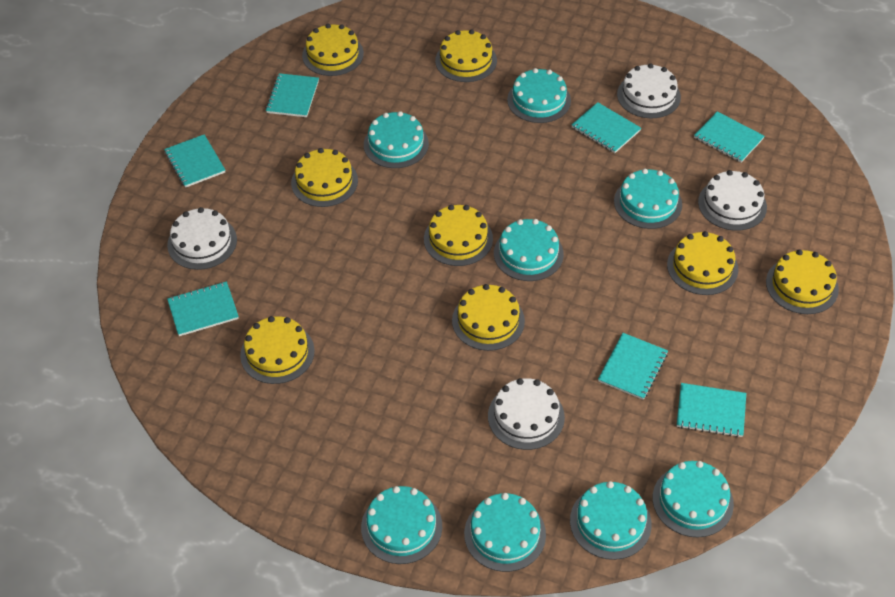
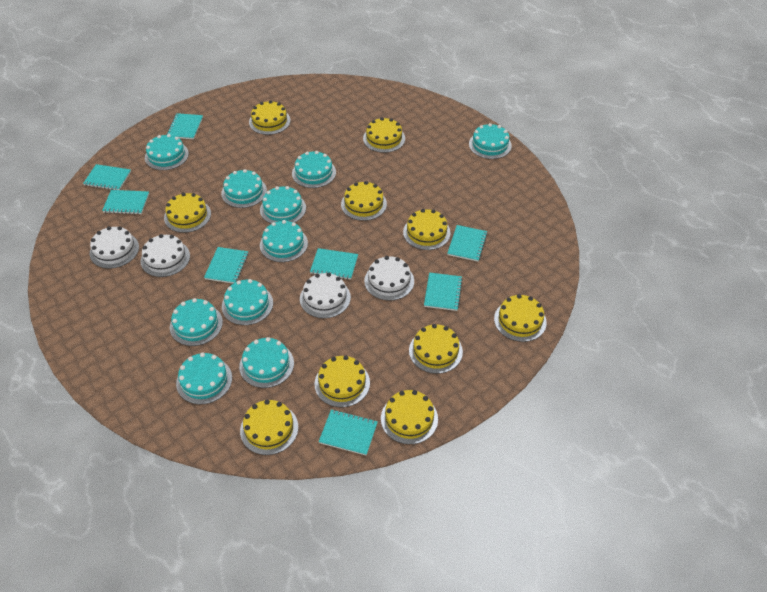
turquoise cake: 8 -> 10
turquoise notebook: 7 -> 8
yellow cake: 8 -> 10

